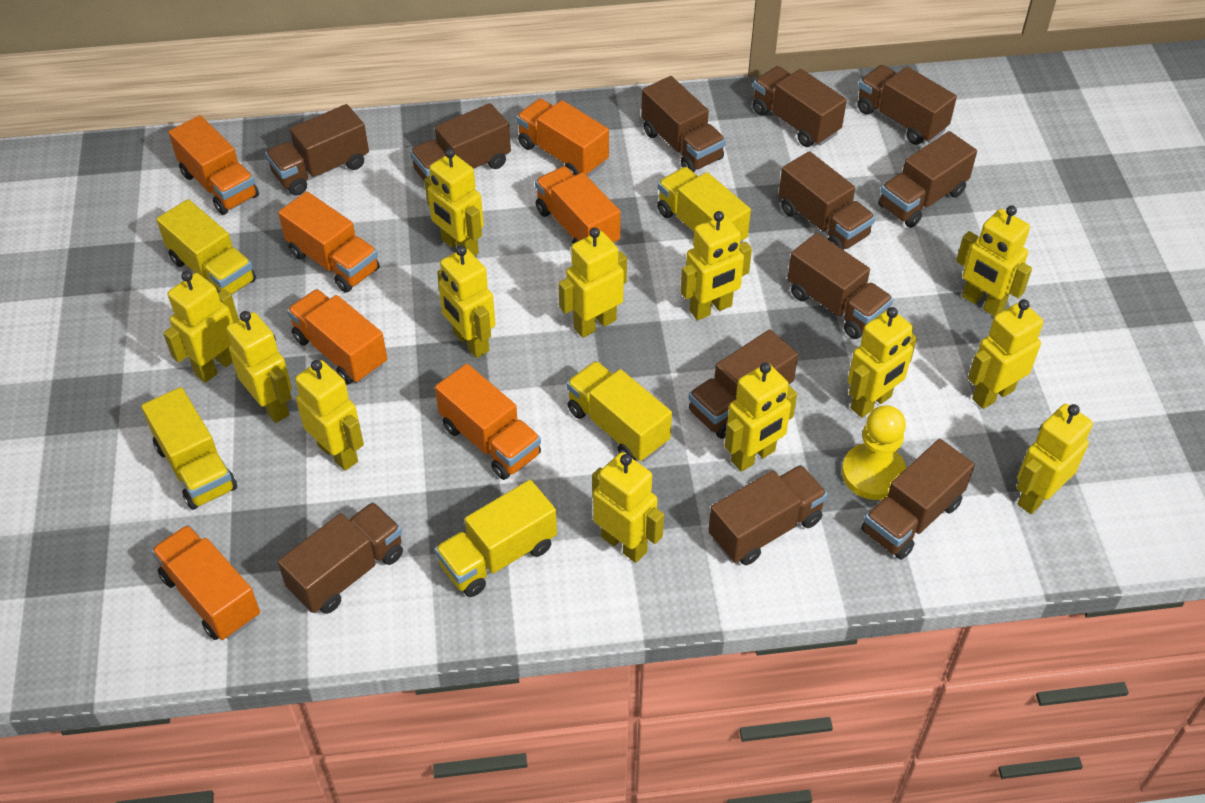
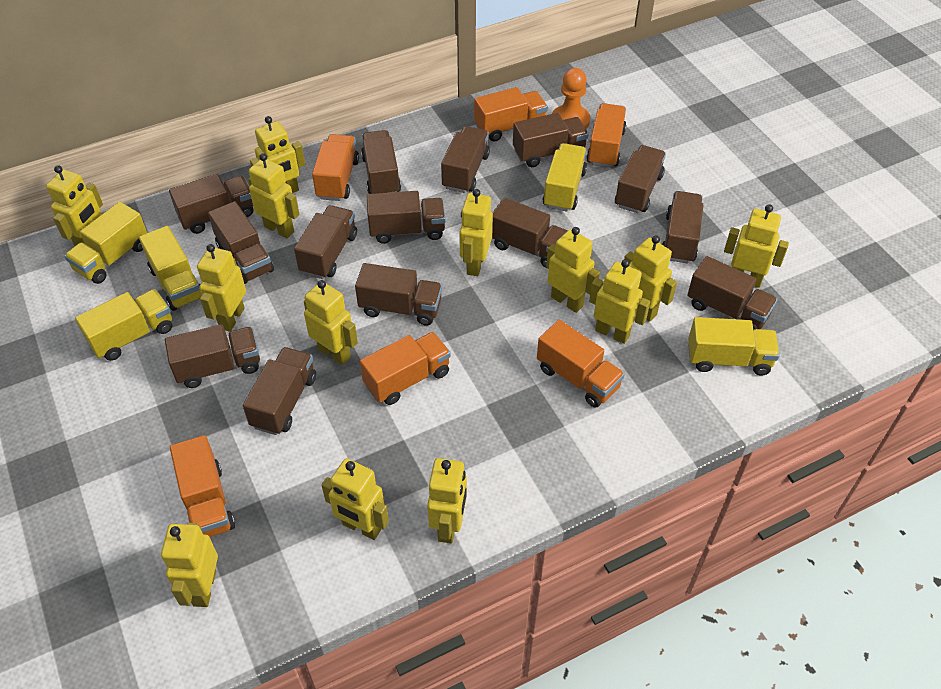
brown truck: 12 -> 14
orange pawn: 0 -> 1
orange truck: 7 -> 6
yellow pawn: 1 -> 0

